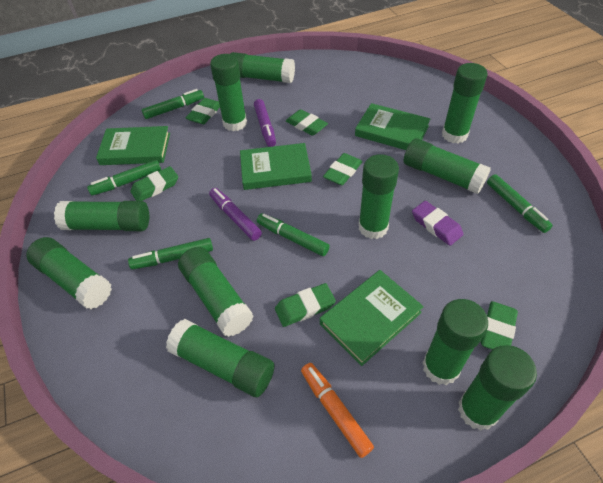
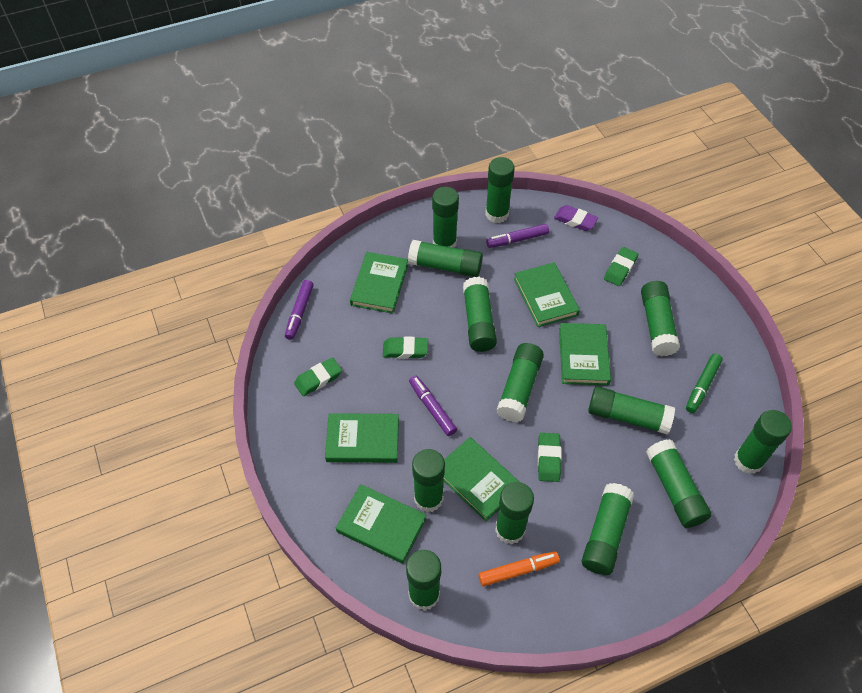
green book: 4 -> 6
green eraser: 6 -> 4
green glue stick: 11 -> 13
green marker: 5 -> 1
purple marker: 2 -> 3

